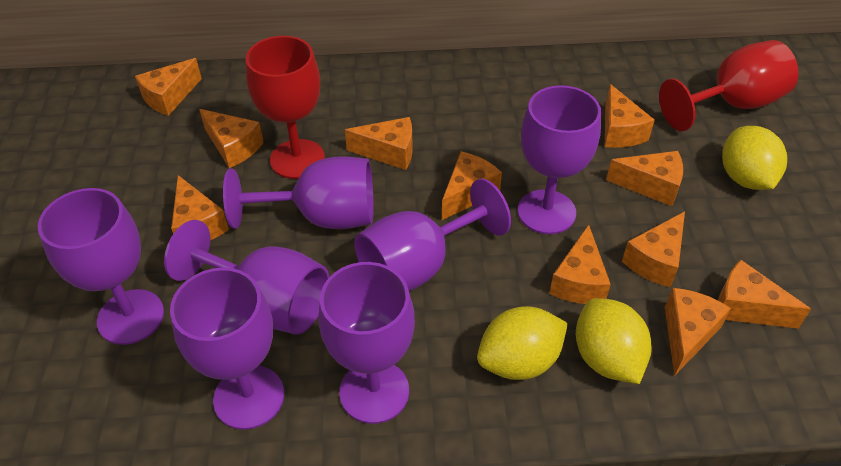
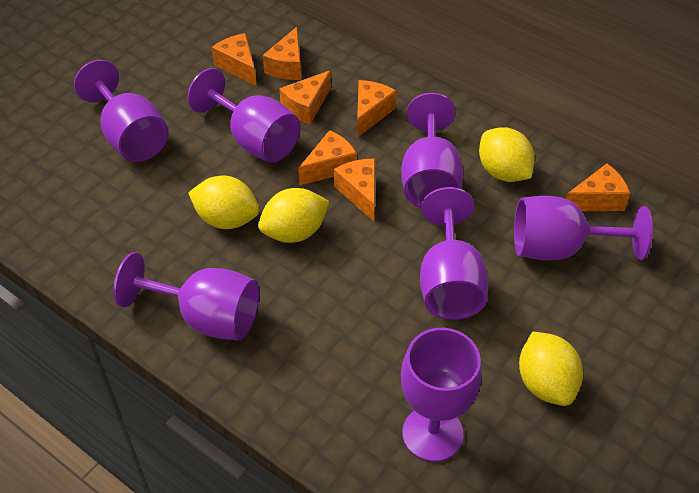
orange cheese: 11 -> 7
red goblet: 2 -> 0
yellow lemon: 3 -> 4

